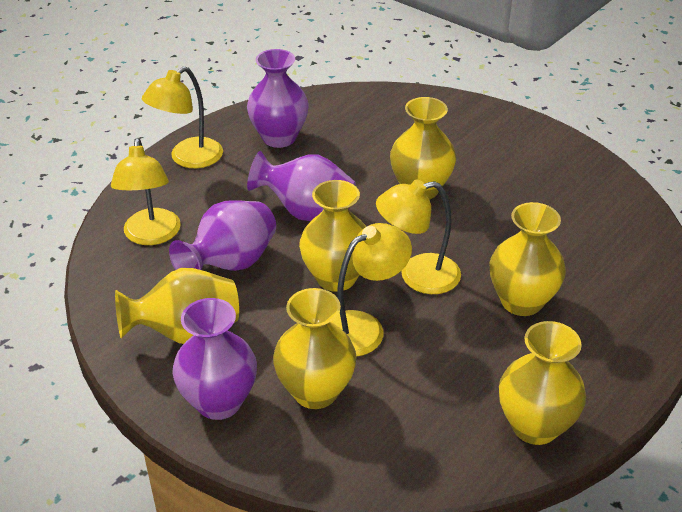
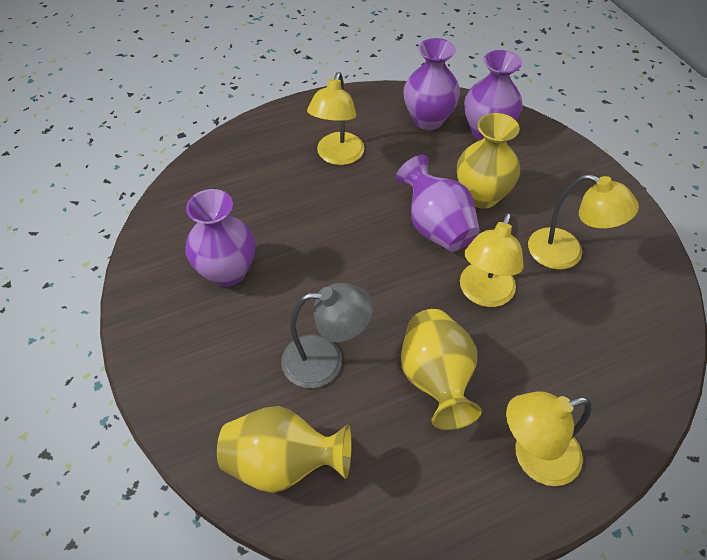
grey lamp: 0 -> 1
yellow vase: 6 -> 3

